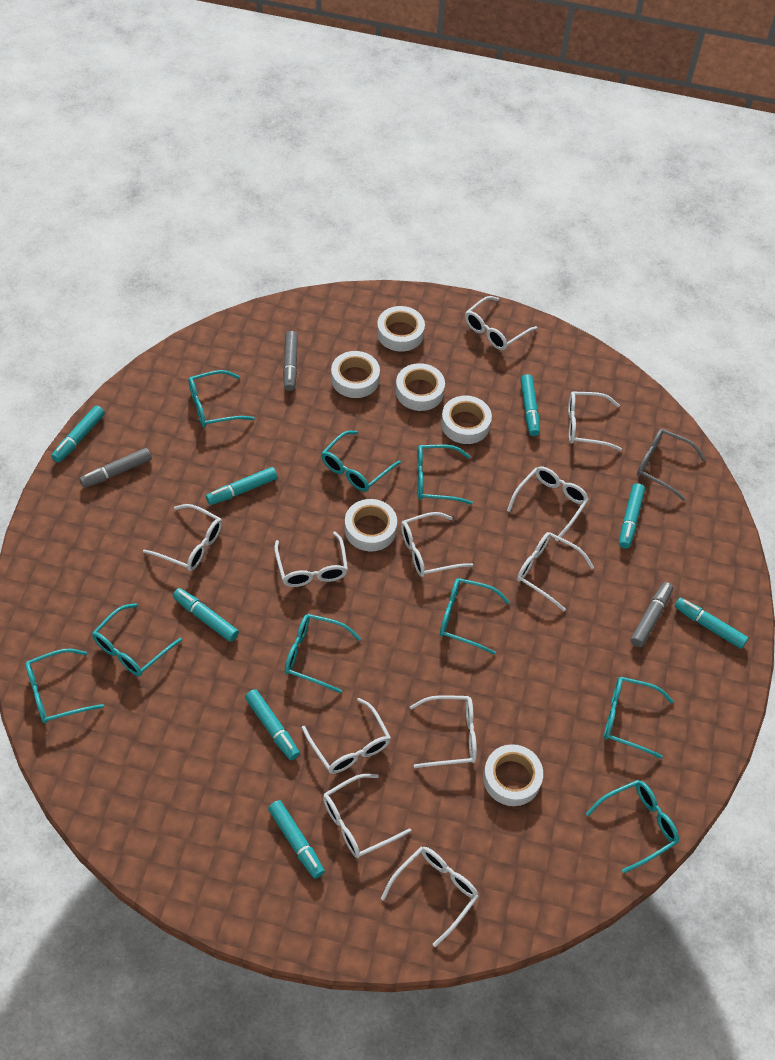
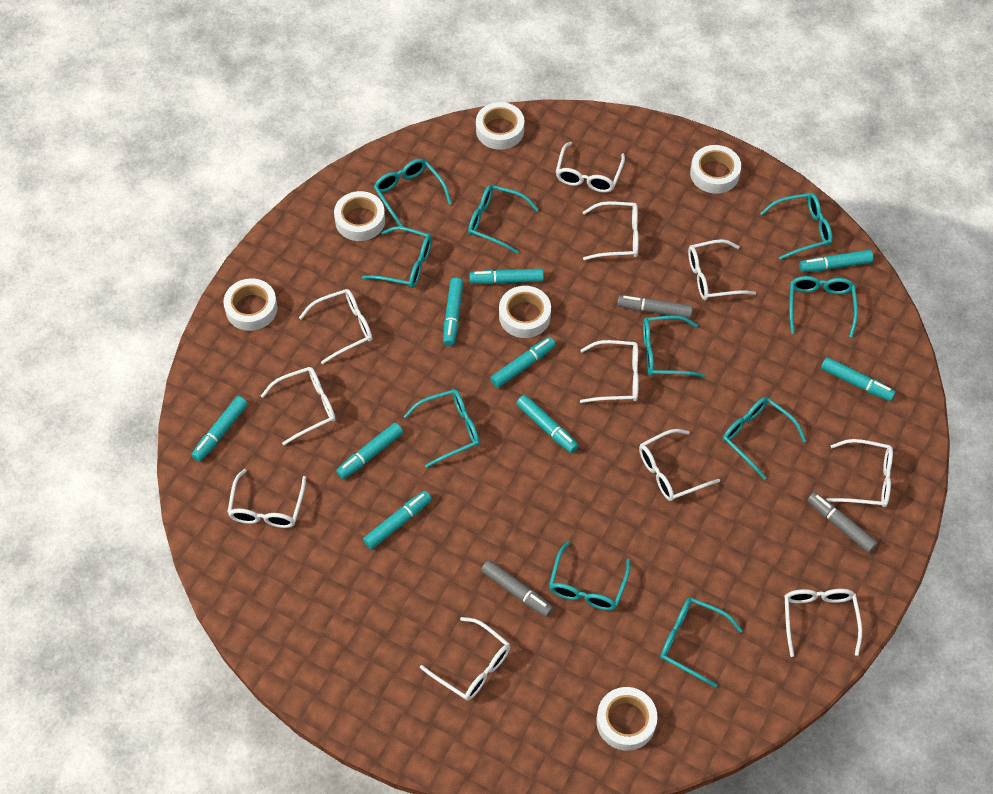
grey glasses: 1 -> 0
turquoise glasses: 9 -> 10
turquoise marker: 8 -> 9

